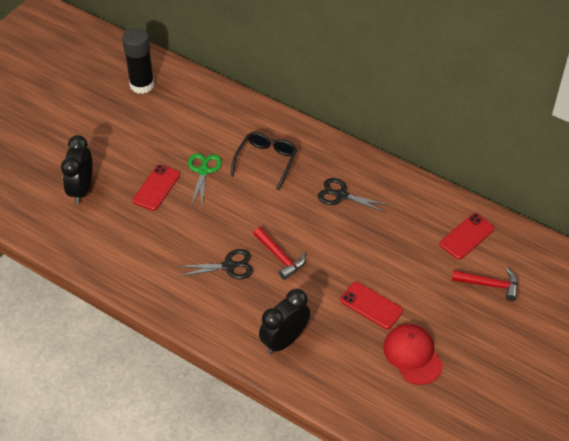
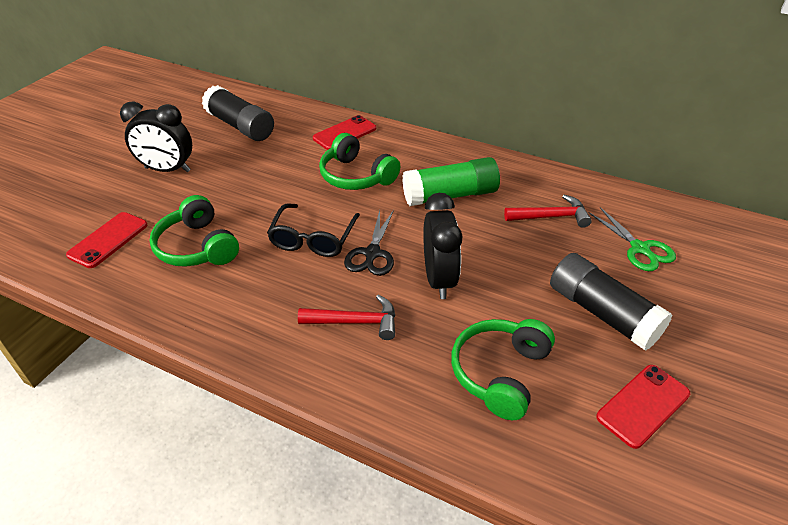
black glue stick: 1 -> 2
black scissors: 2 -> 1
green glue stick: 0 -> 1
green headphones: 0 -> 3
red cap: 1 -> 0

